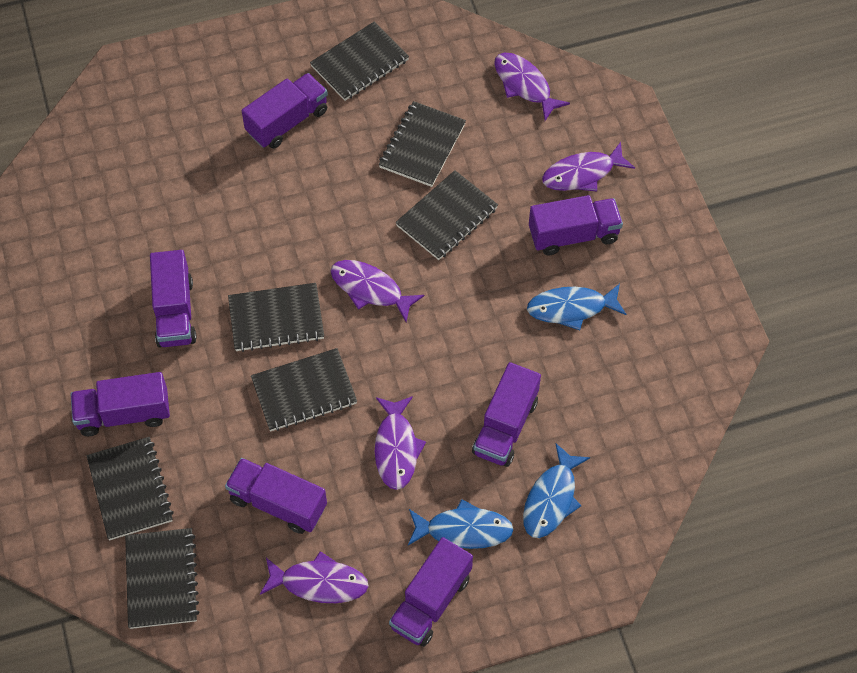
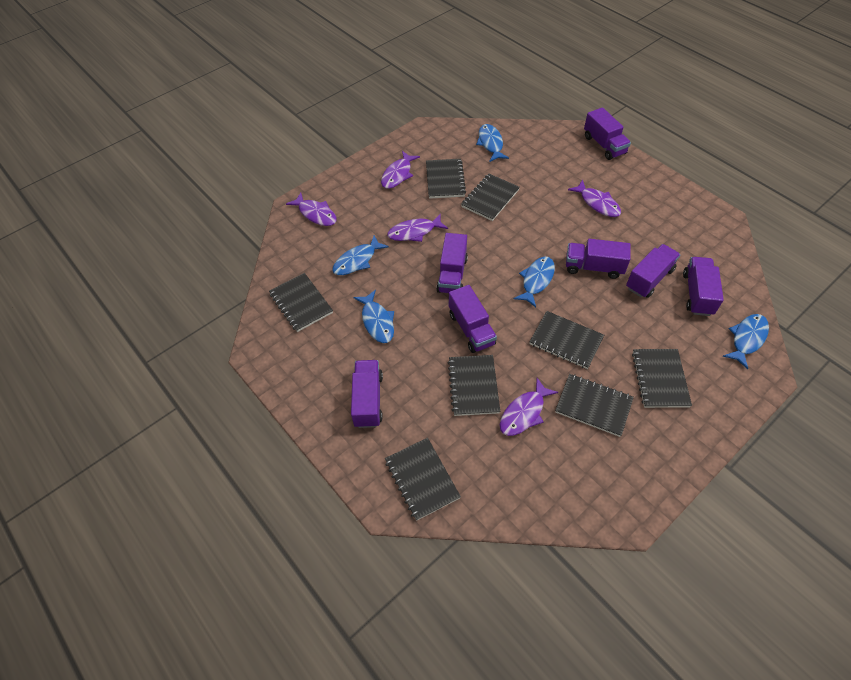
black notebook: 7 -> 8
blue fish: 3 -> 5

